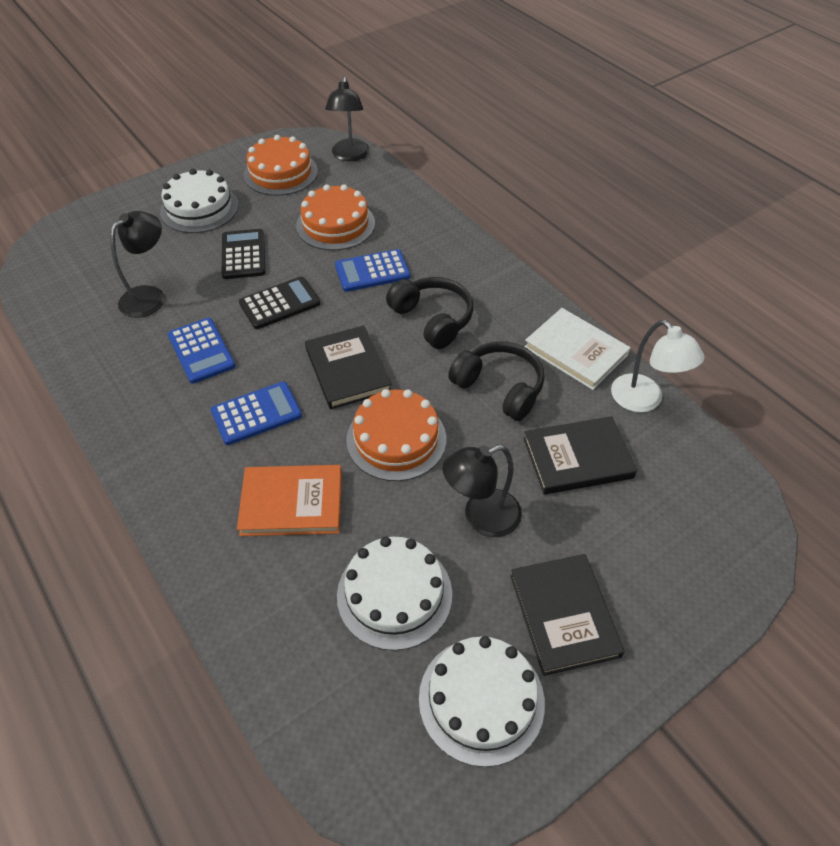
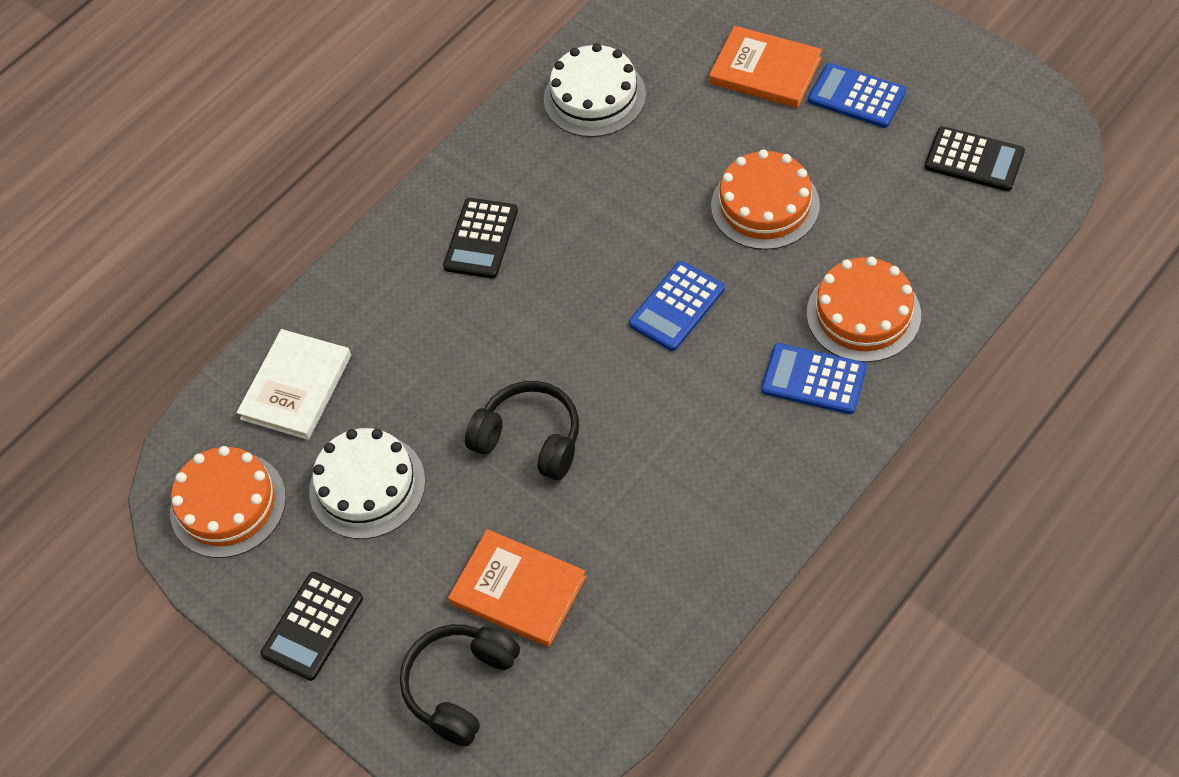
black book: 3 -> 0
black calculator: 2 -> 3
black lamp: 3 -> 0
orange book: 1 -> 2
white cake: 3 -> 2
white lamp: 1 -> 0

